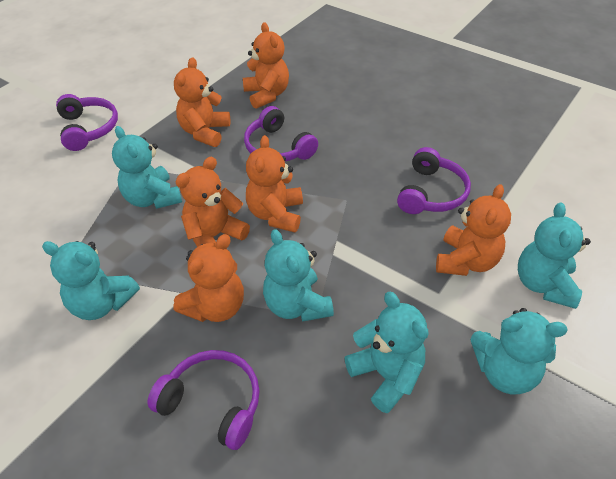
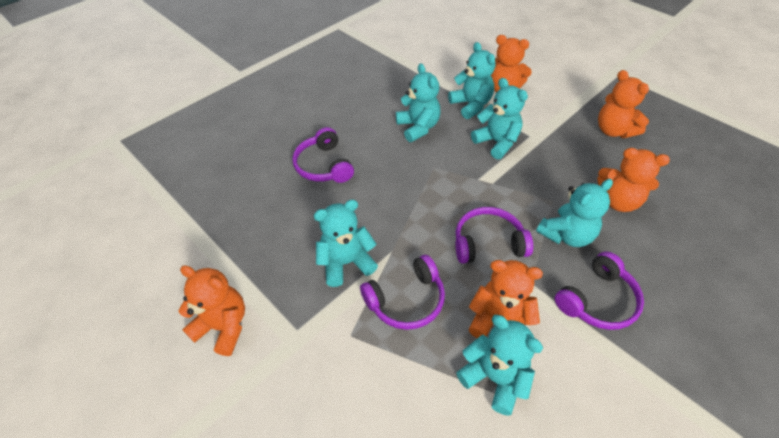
orange teddy bear: 6 -> 5

